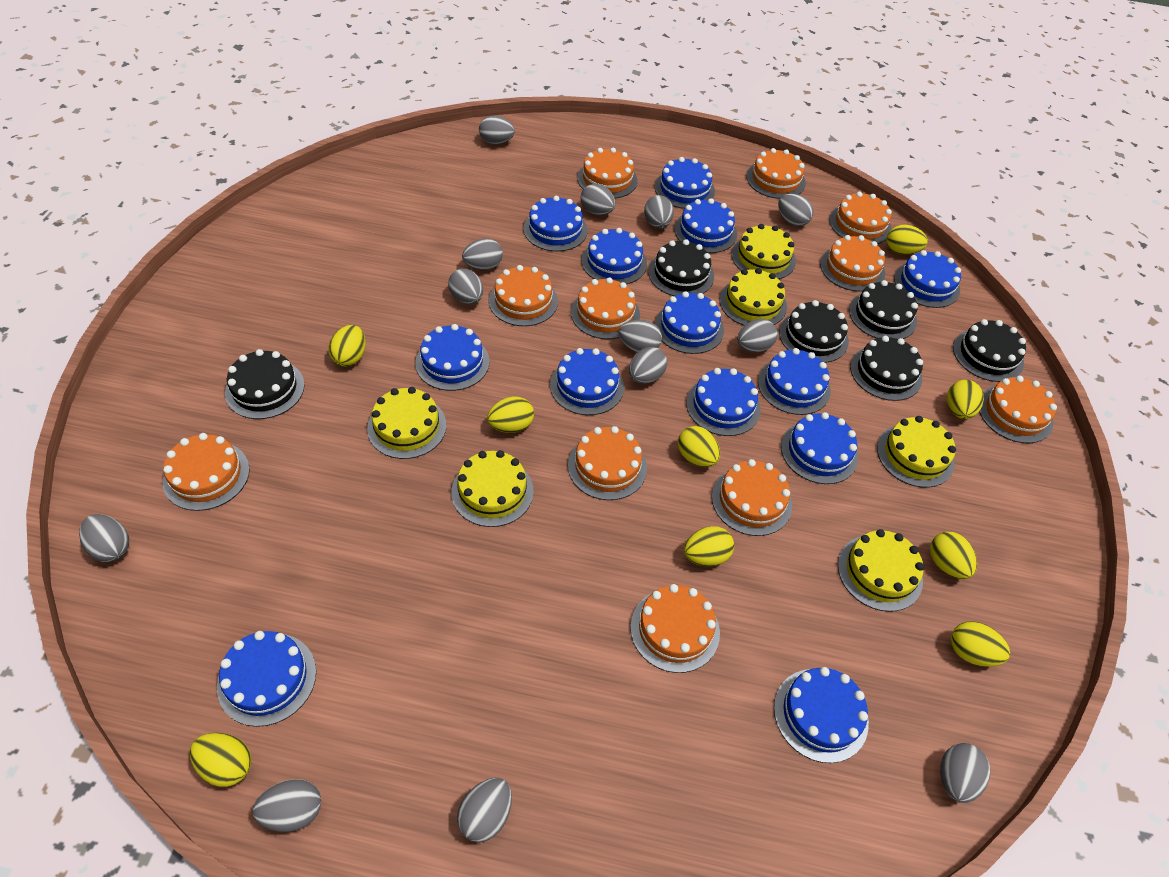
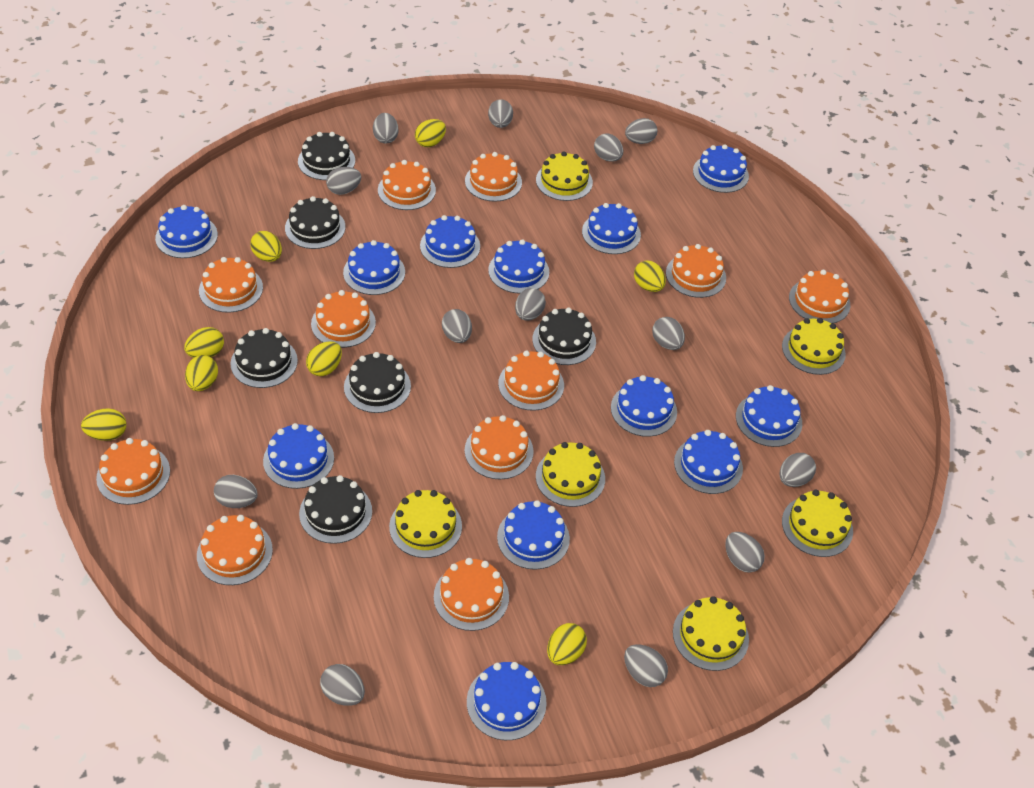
blue cake: 13 -> 12
yellow egg: 9 -> 8

